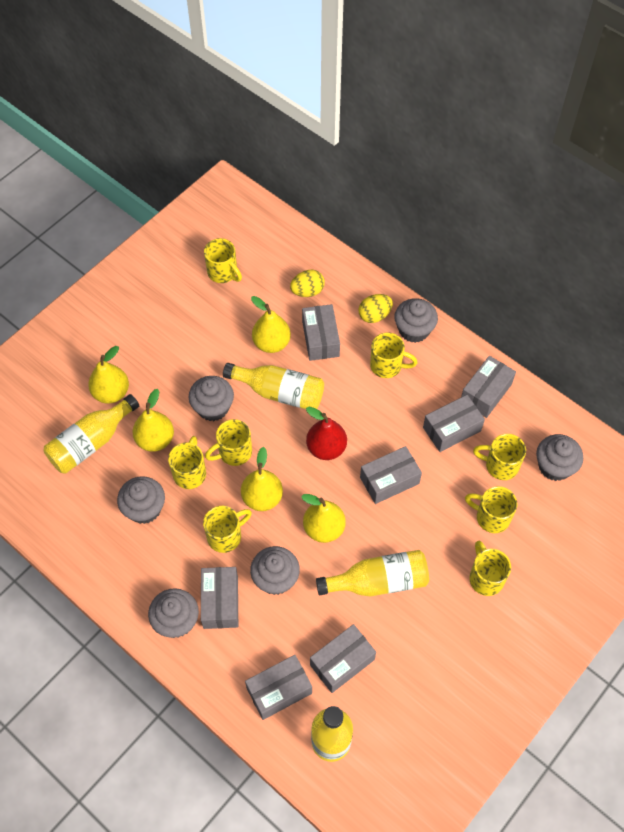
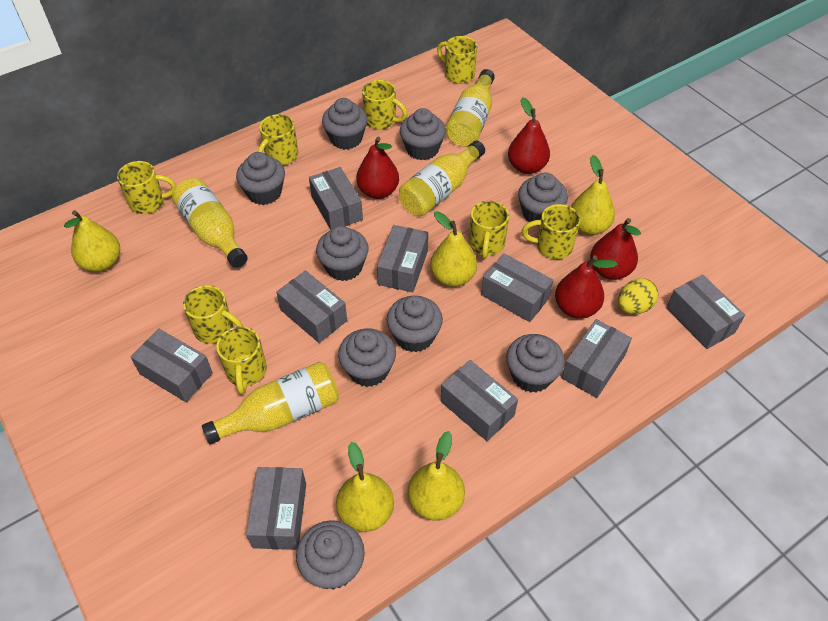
grey box: 7 -> 9
grey cupcake: 6 -> 9
red pear: 1 -> 4
yellow egg: 2 -> 1

